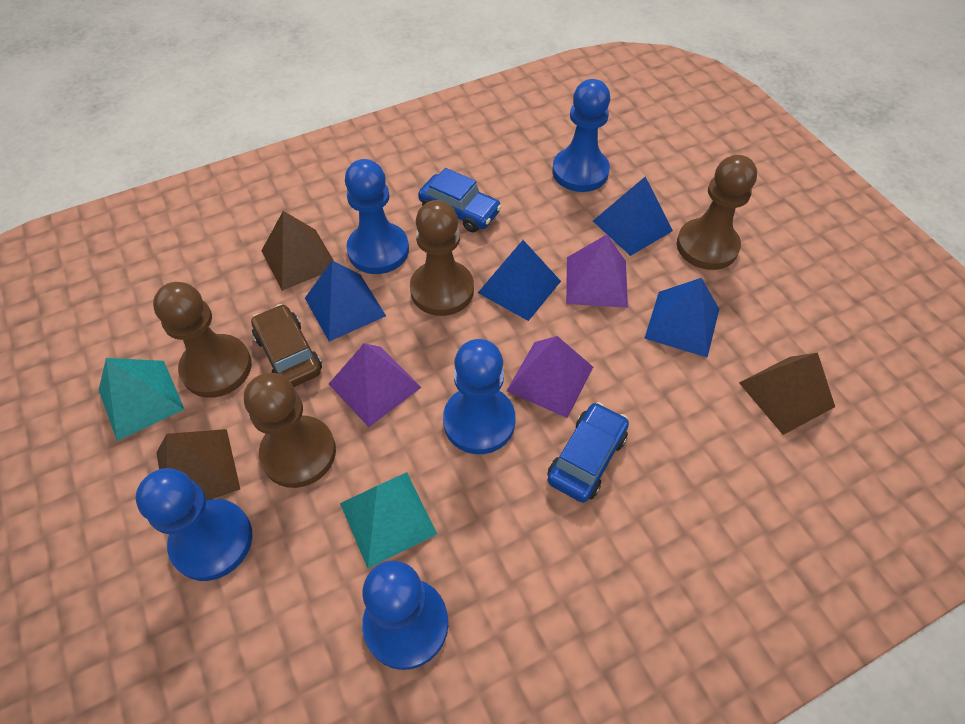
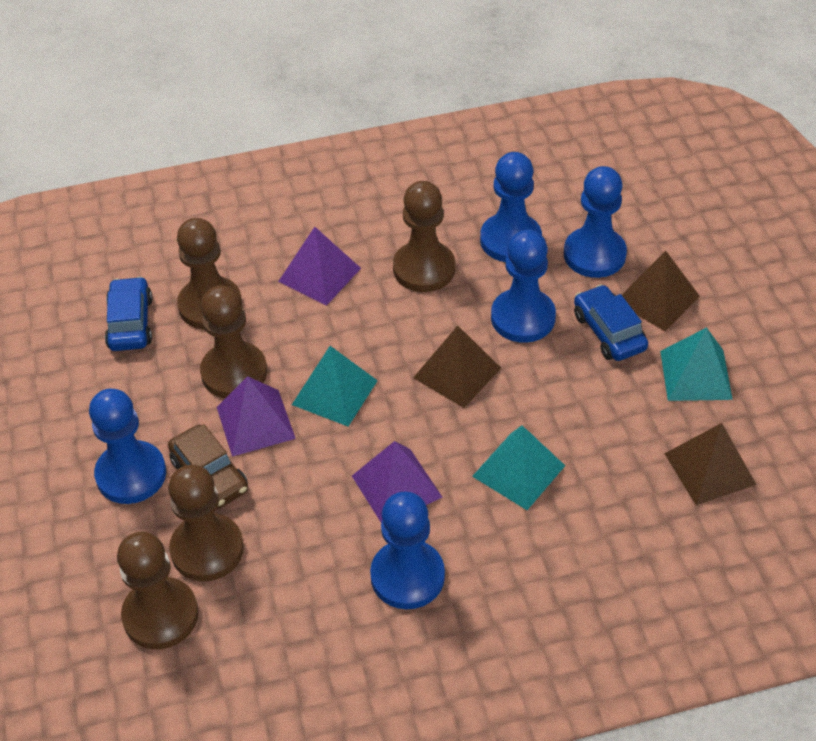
blue pyramid: 4 -> 0
brown pawn: 4 -> 5
turquoise pyramid: 2 -> 3

